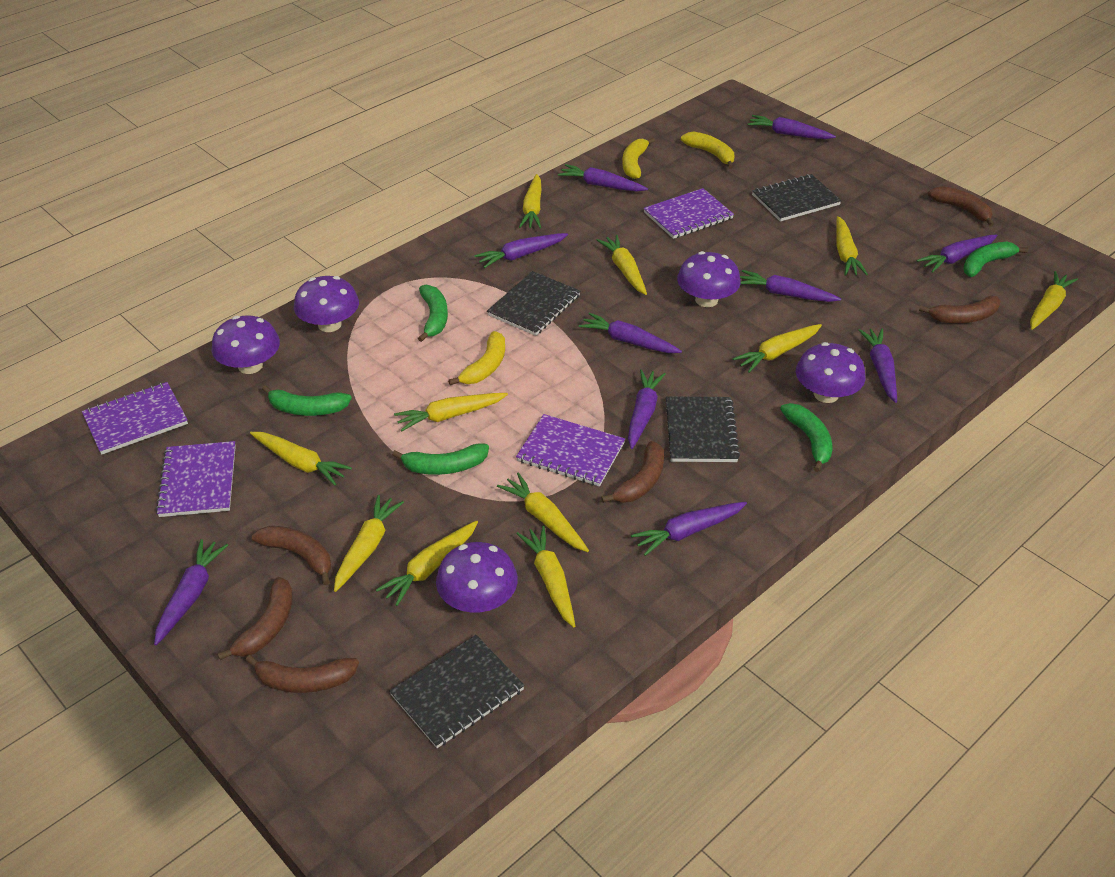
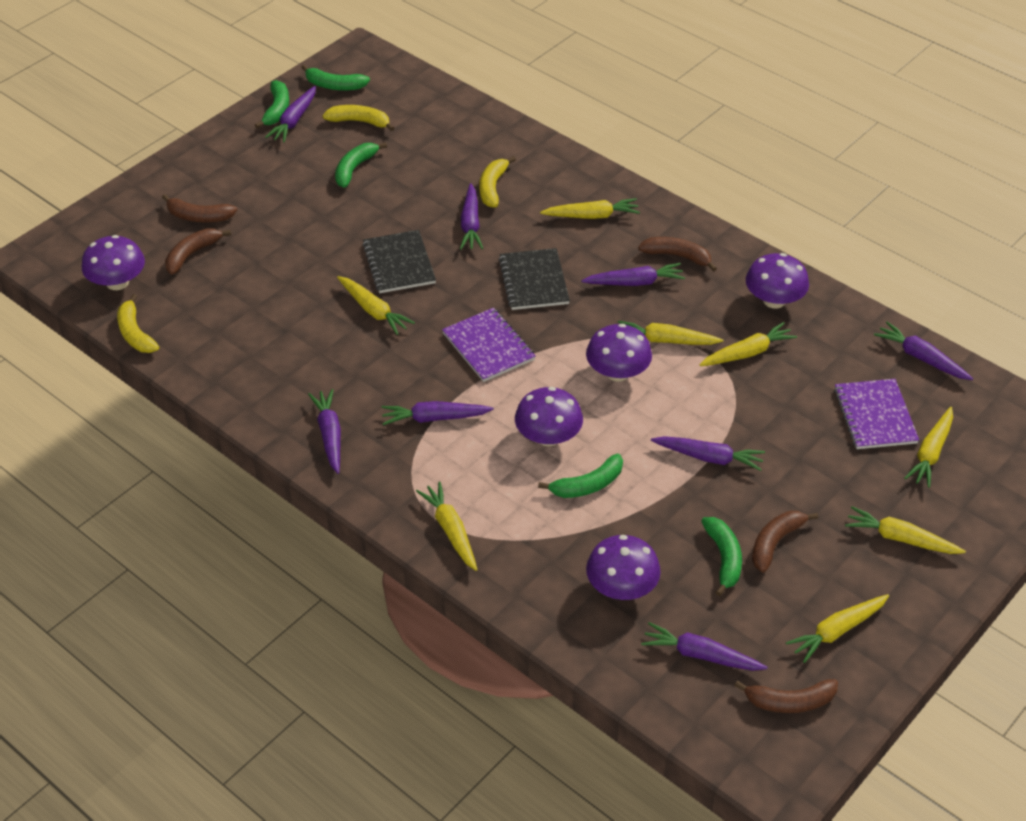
black notebook: 4 -> 2
brown banana: 6 -> 5
purple carrot: 10 -> 8
purple notebook: 4 -> 2
yellow carrot: 11 -> 8

